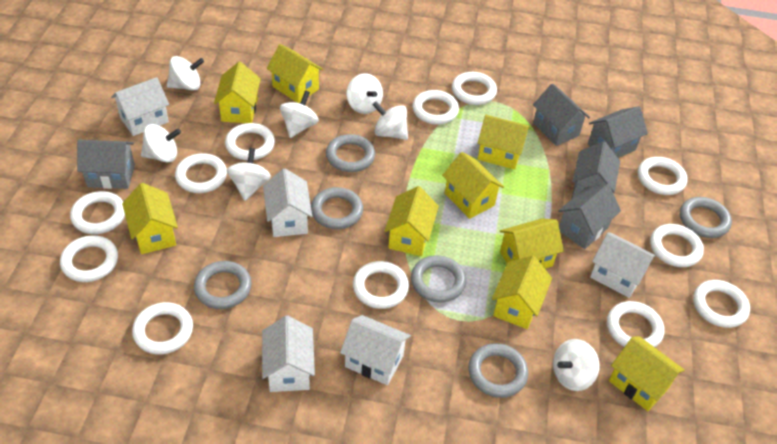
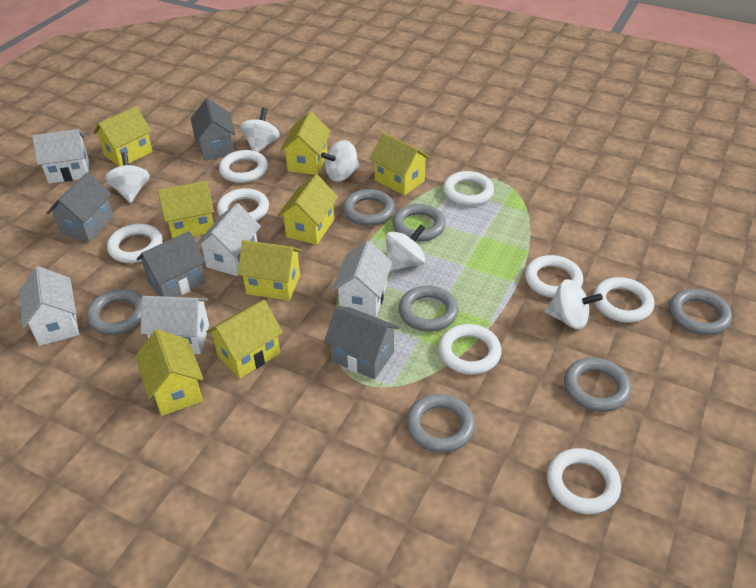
grey house: 5 -> 4
grey ring: 6 -> 7
white ring: 12 -> 8
white spinning top: 7 -> 5
yellow house: 9 -> 8

